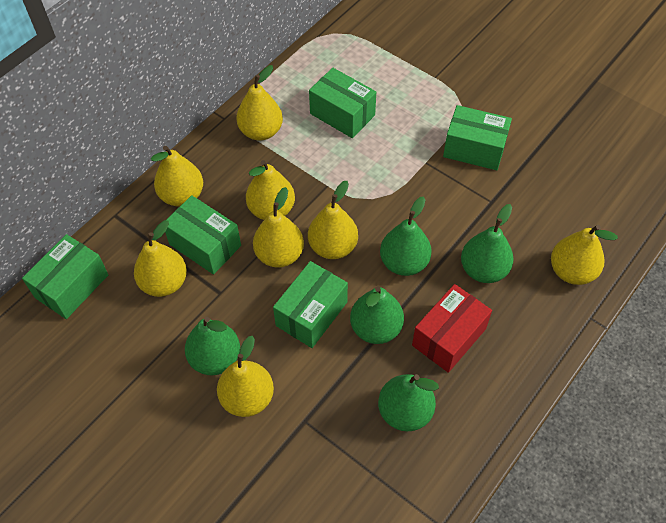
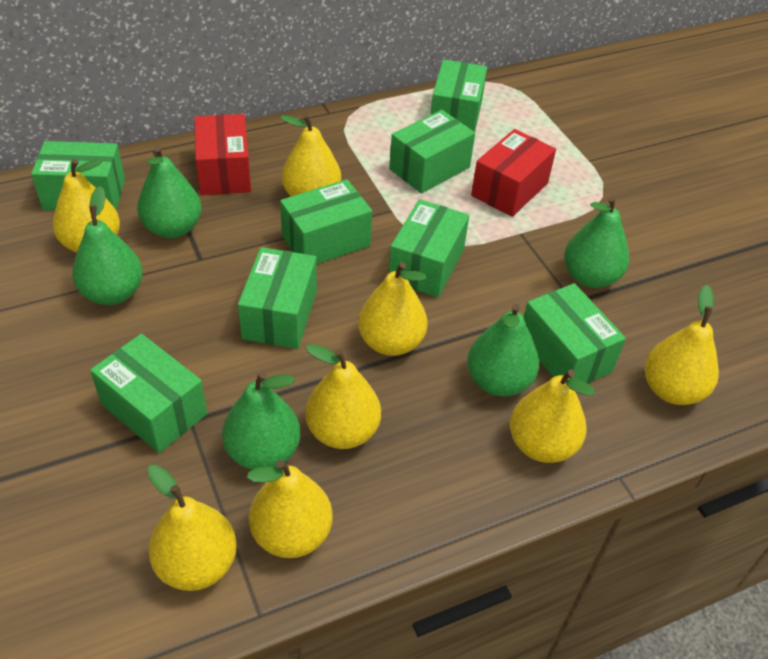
green box: 5 -> 8
red box: 1 -> 2

